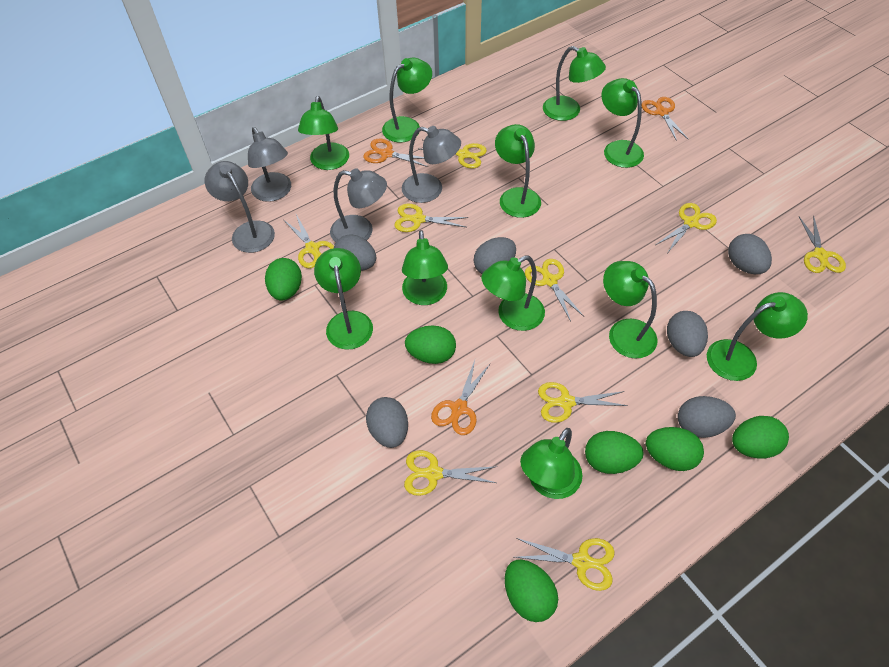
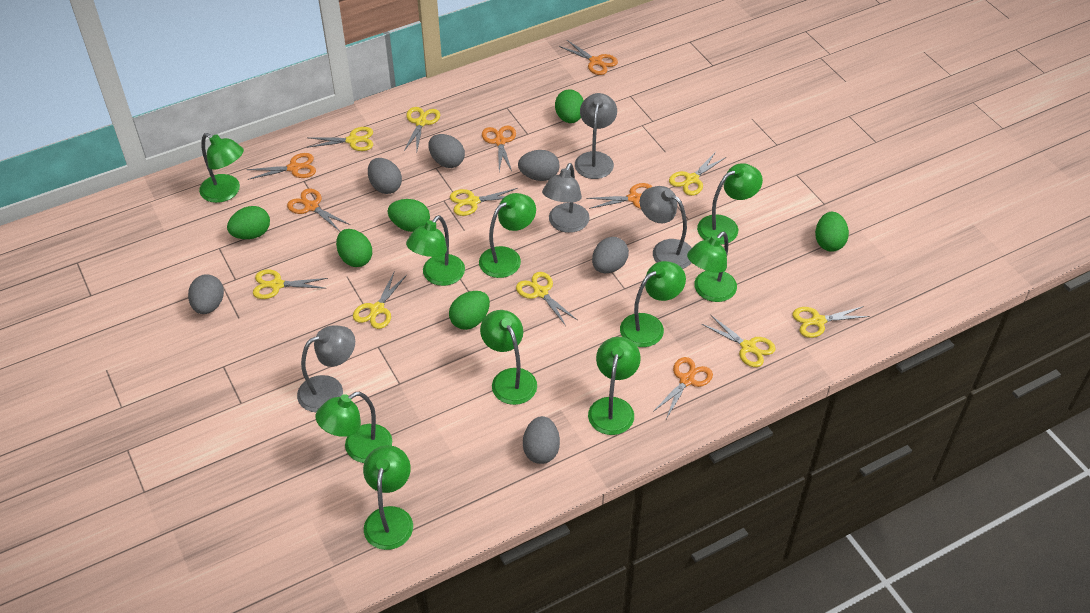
green lamp: 11 -> 10
orange scissors: 3 -> 6

